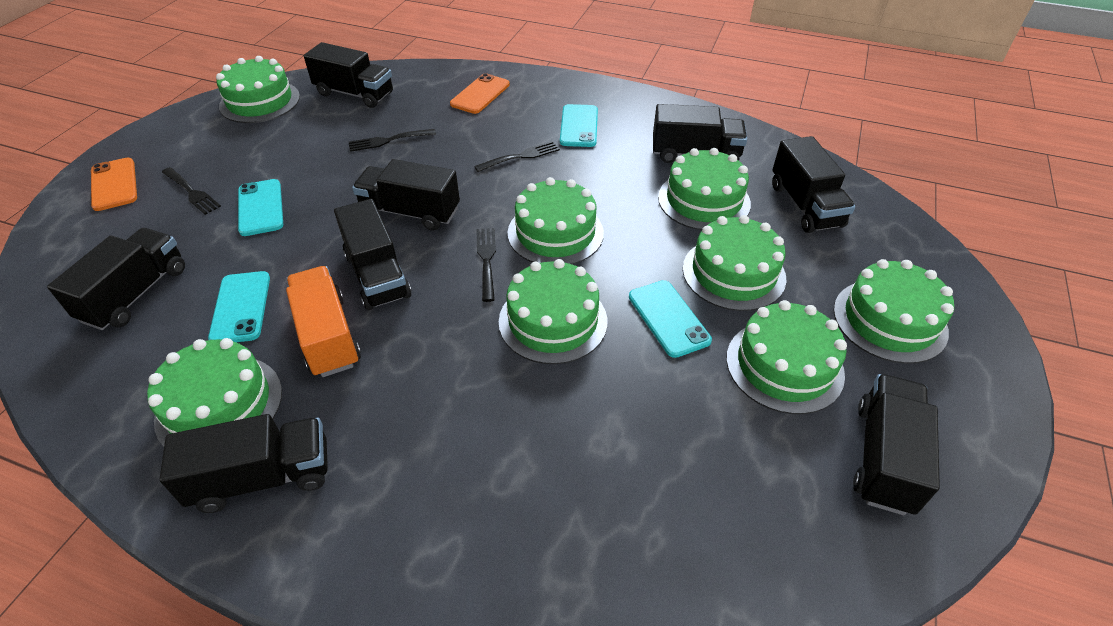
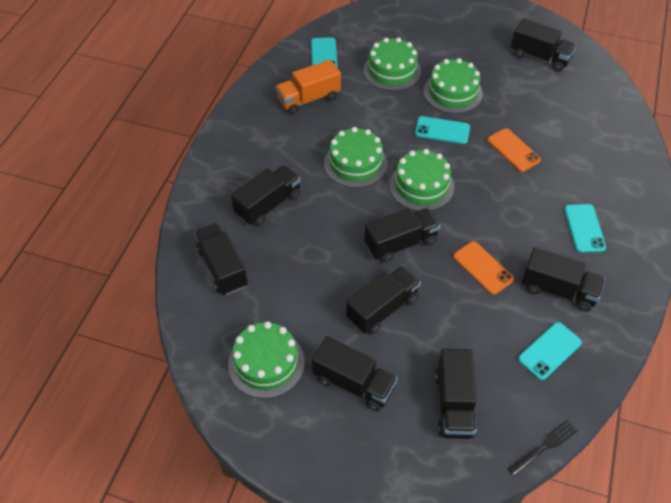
black fork: 4 -> 1
green cake: 8 -> 5

